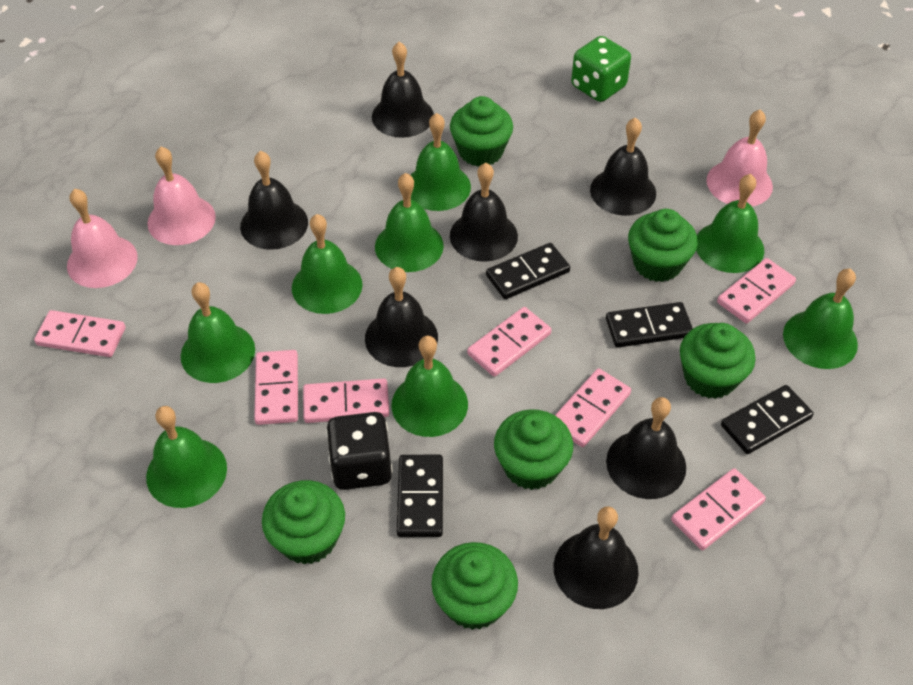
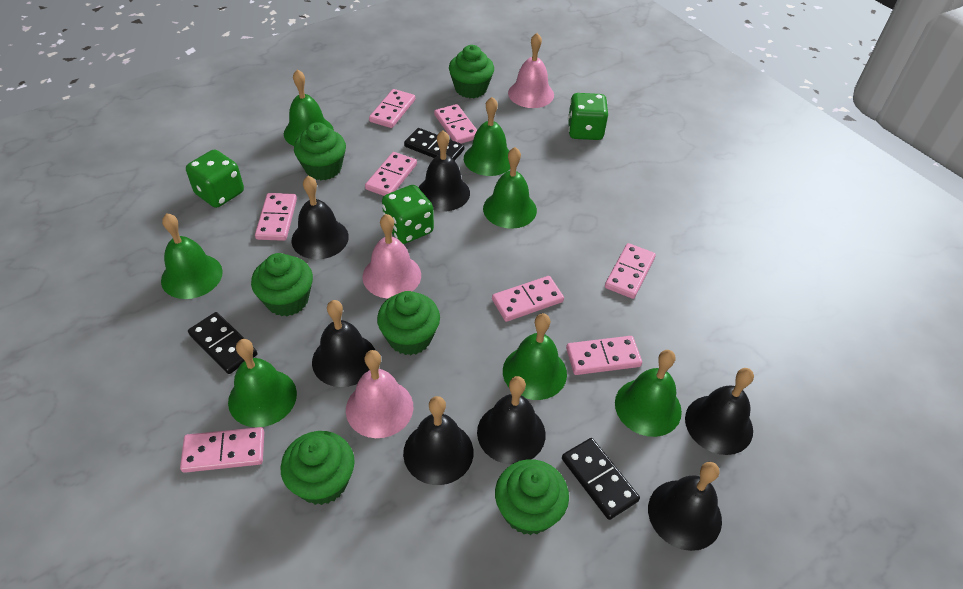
black dice: 1 -> 0
black domino: 4 -> 3
green bell: 8 -> 7
green dice: 1 -> 3
pink domino: 7 -> 8

